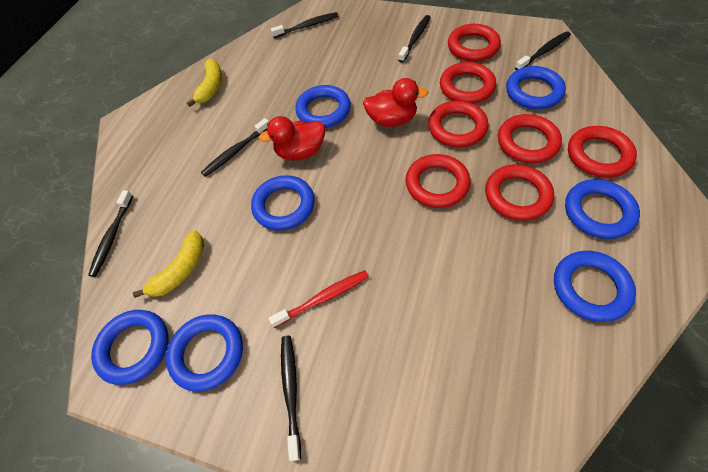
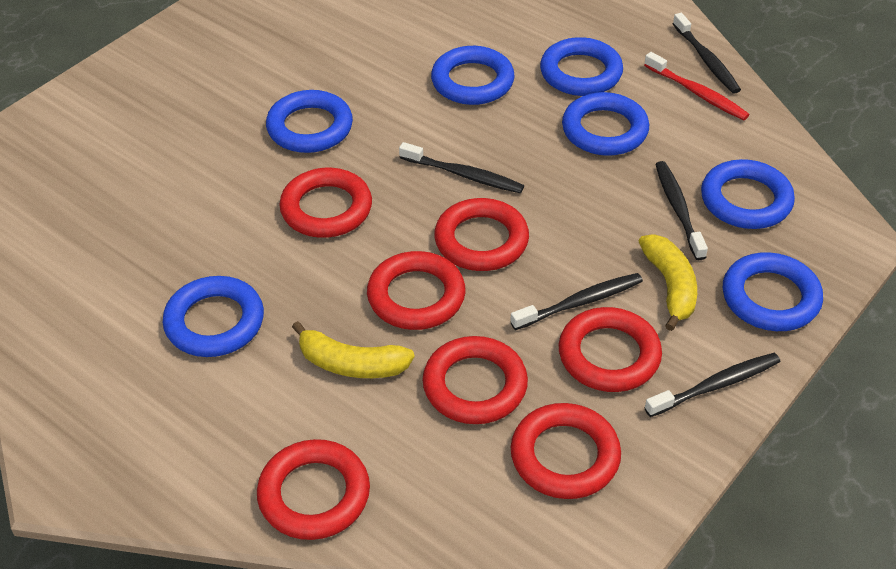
black toothbrush: 6 -> 5
red duck: 2 -> 0

